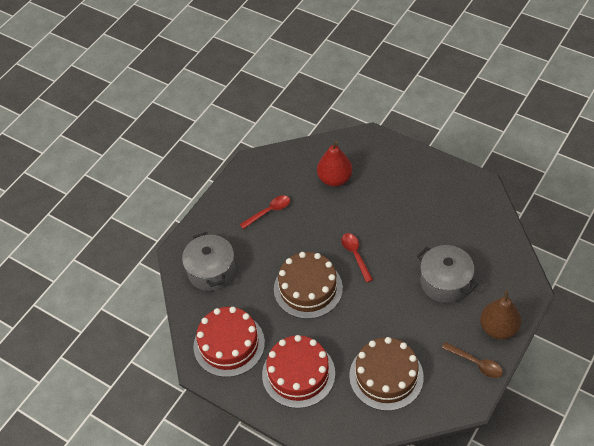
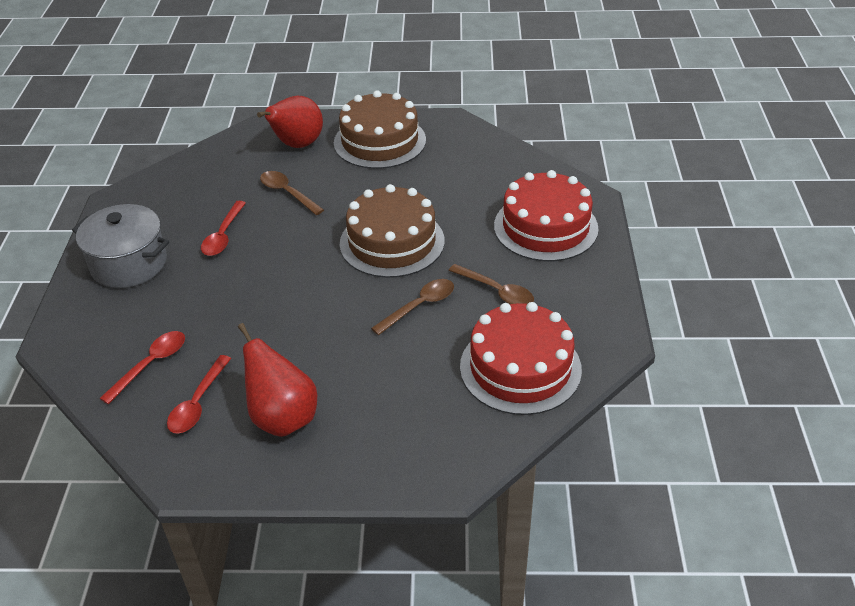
brown pear: 1 -> 0
brown spoon: 1 -> 3
grey pot: 2 -> 1
red pear: 1 -> 2
red spoon: 2 -> 3

